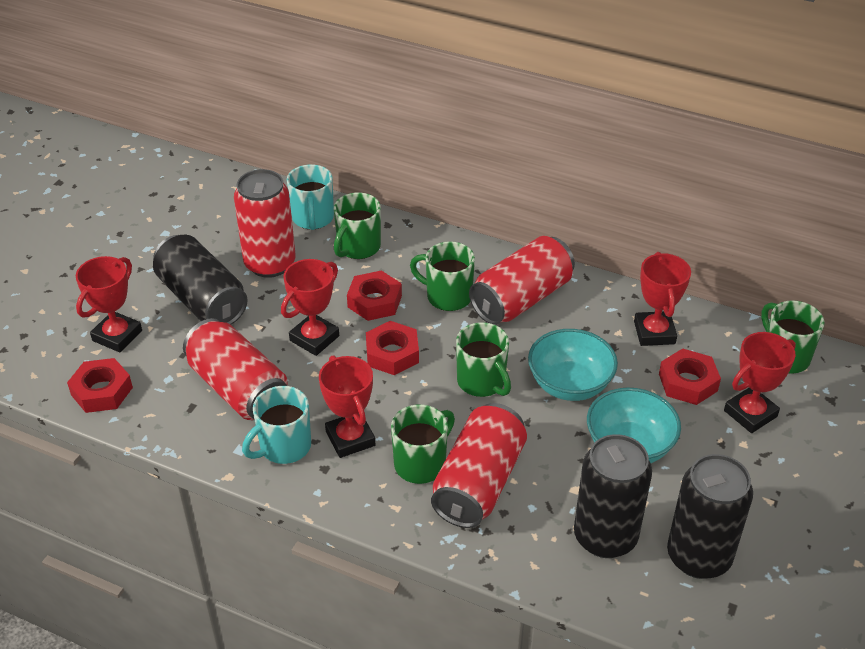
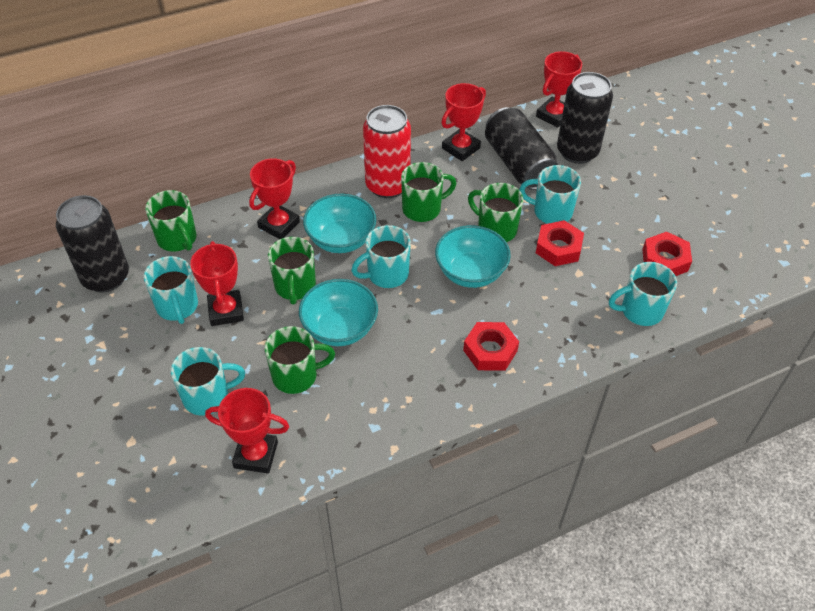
red can: 4 -> 1
red nut: 4 -> 3
turquoise bowl: 2 -> 3
turquoise mug: 2 -> 5

